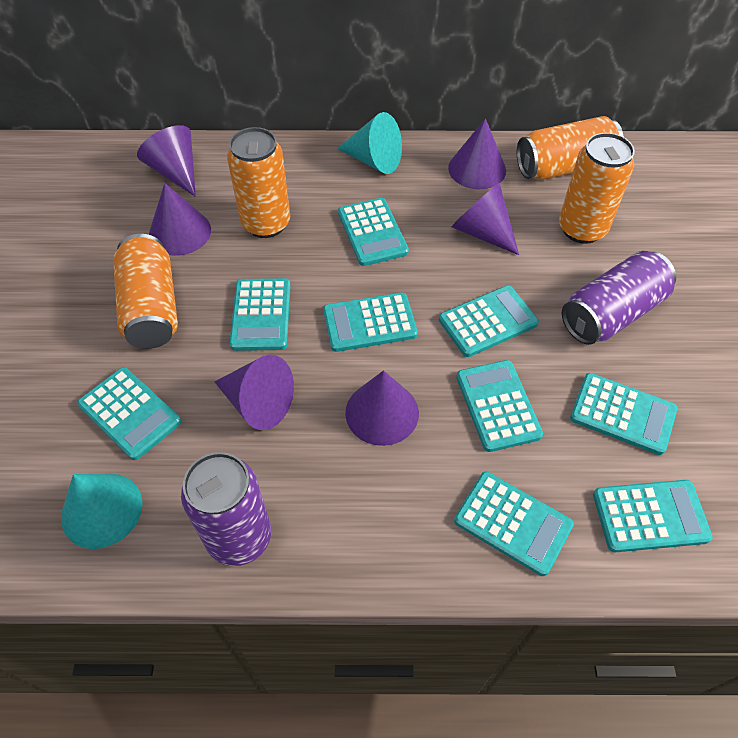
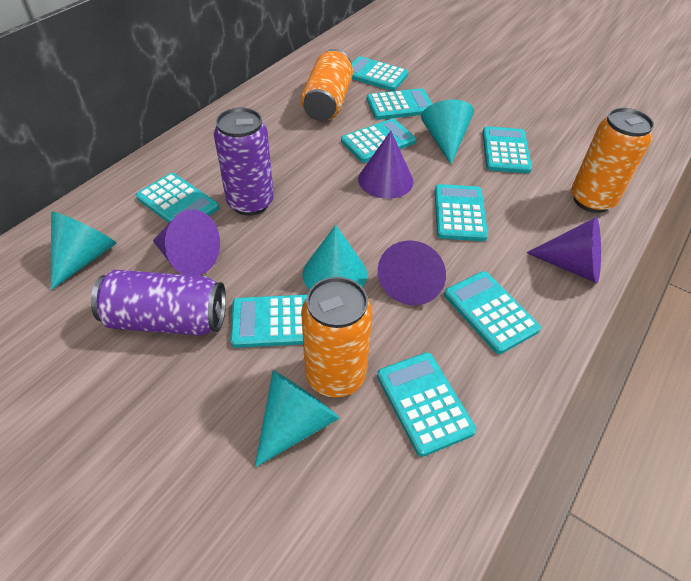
orange can: 4 -> 3
purple cone: 6 -> 4
turquoise cone: 2 -> 4

